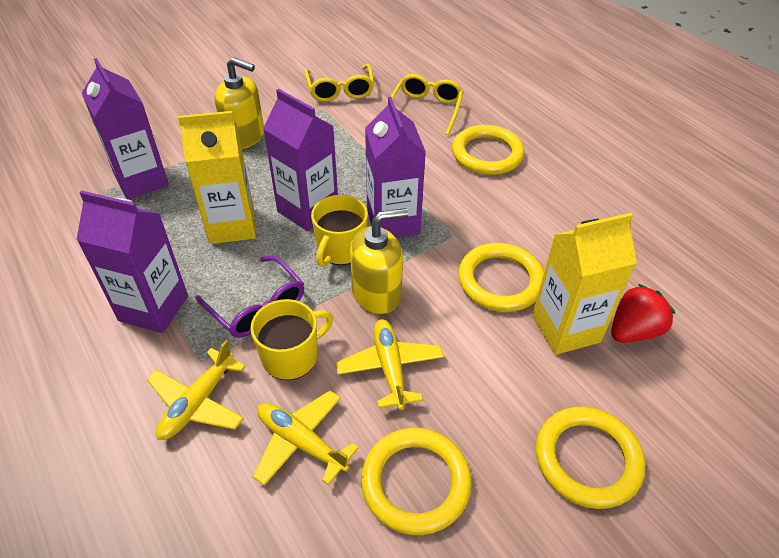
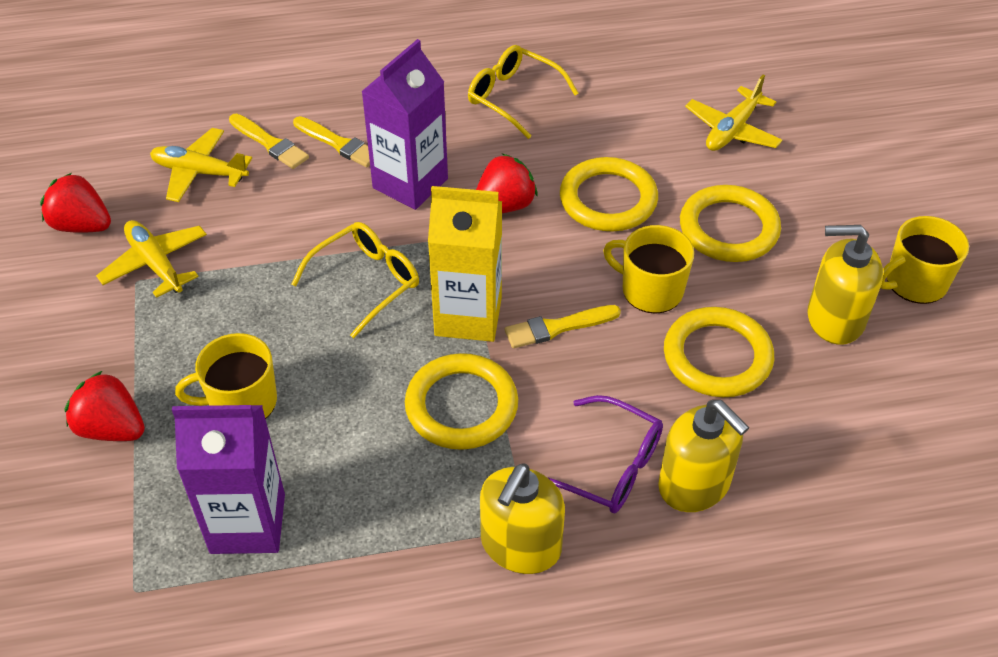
purple carton: 4 -> 2
red strawberry: 1 -> 3
yellow brush: 0 -> 3
yellow carton: 2 -> 1
yellow mug: 2 -> 3
yellow soap dispenser: 2 -> 3

